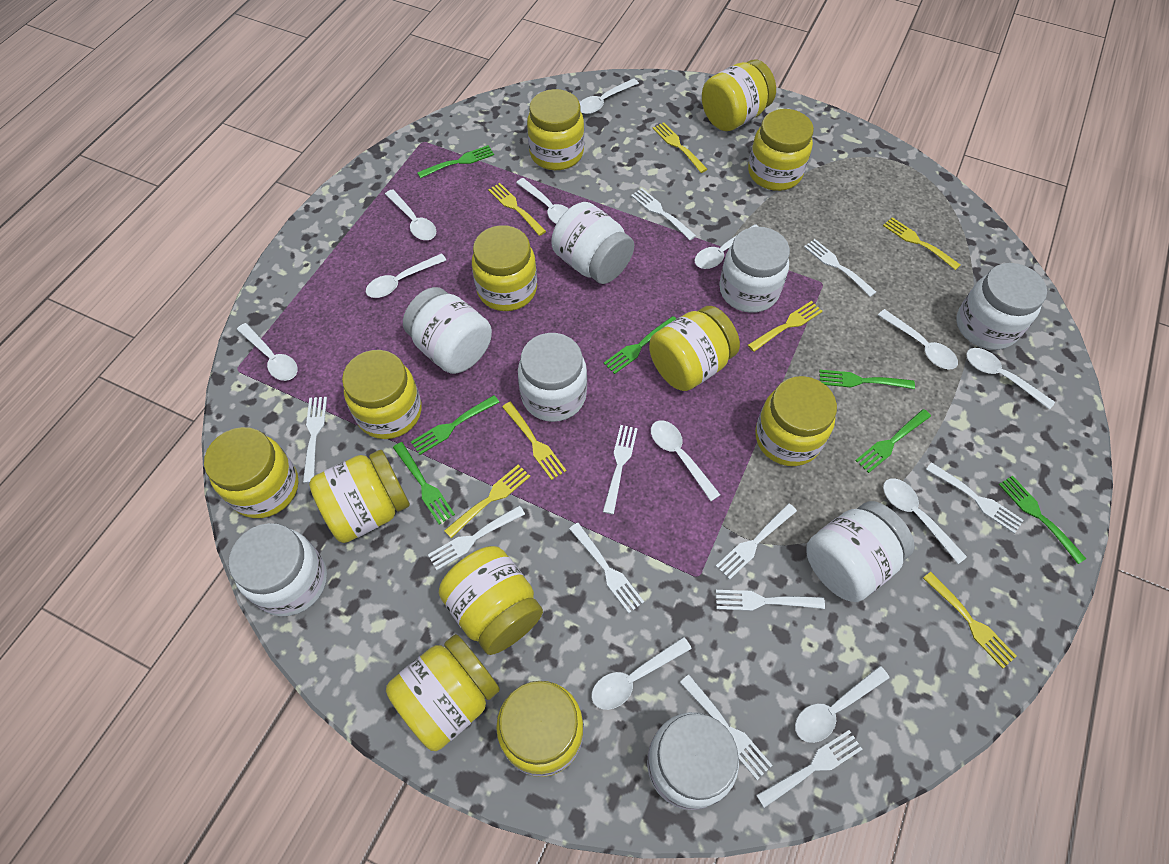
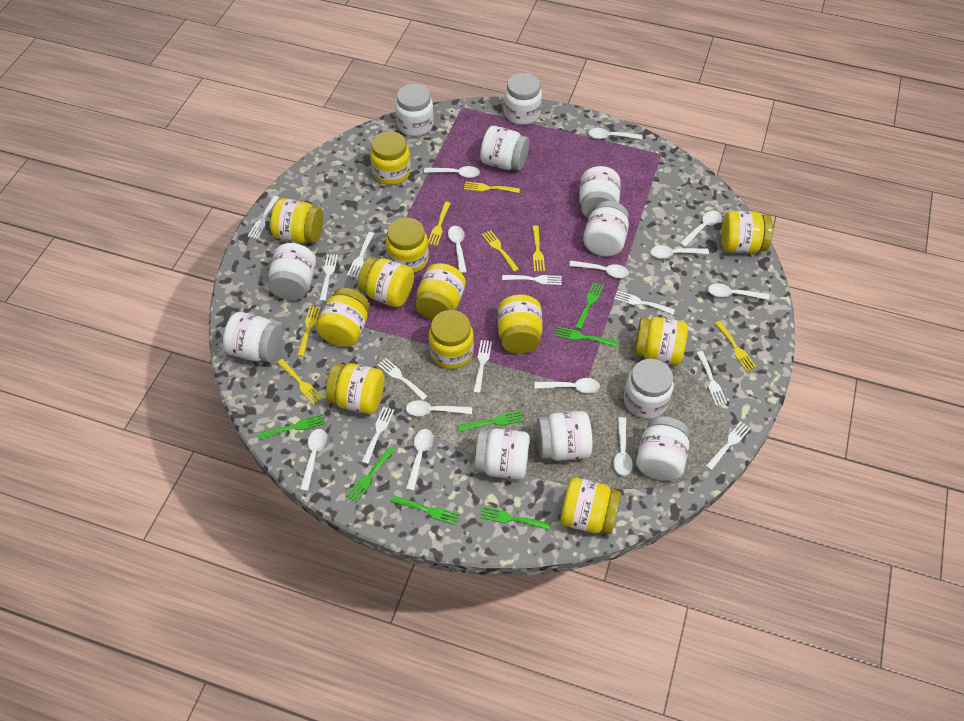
white fork: 11 -> 10
white jar: 8 -> 11

